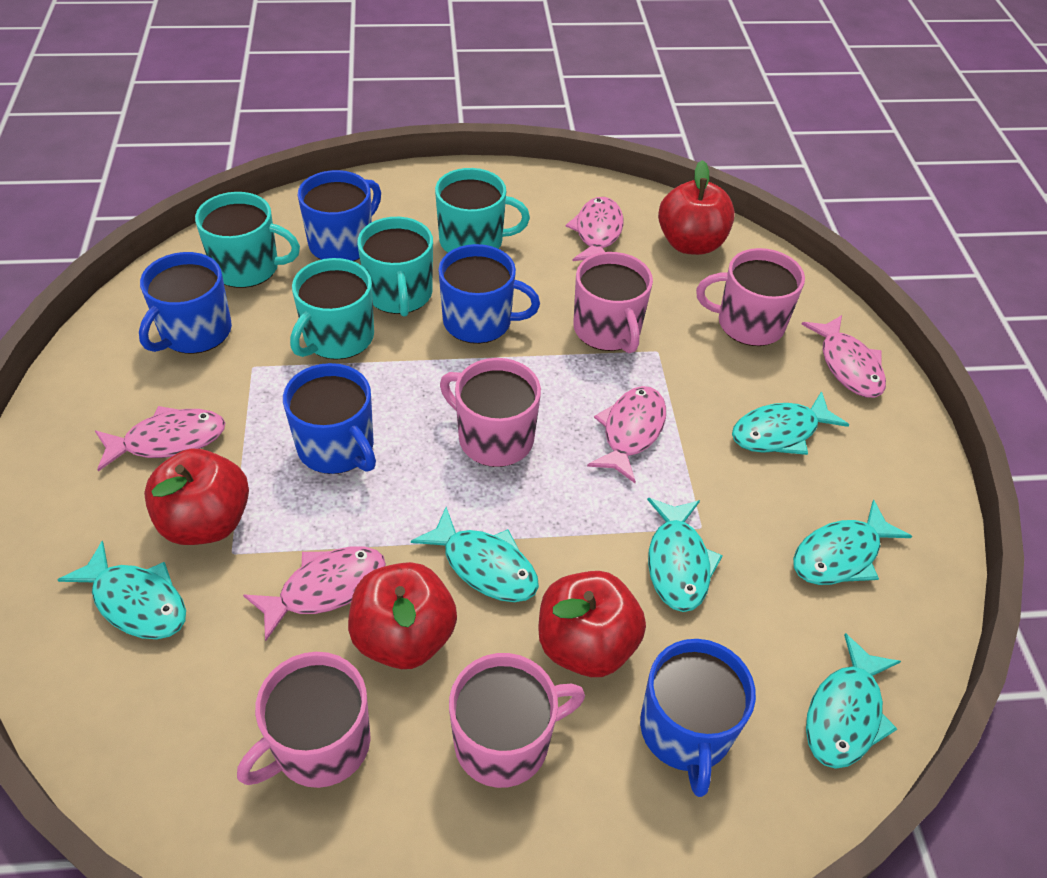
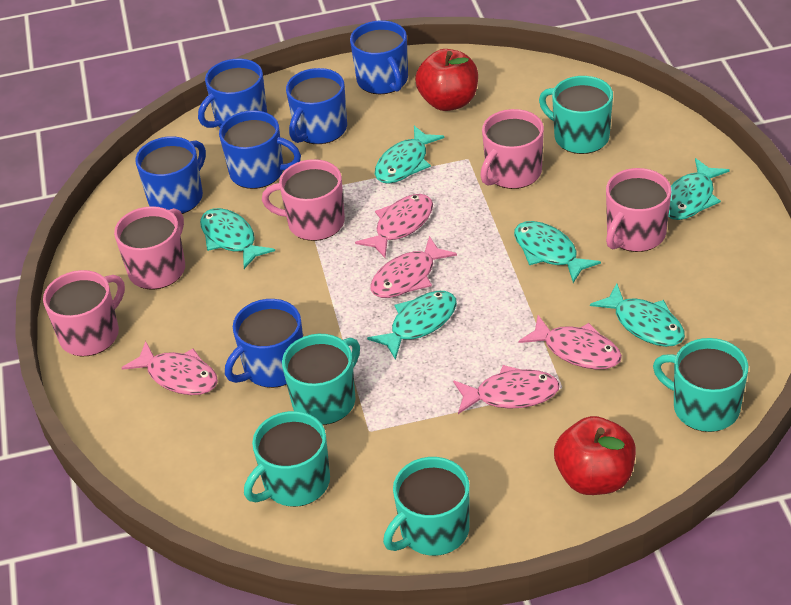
blue mug: 5 -> 6
red apple: 4 -> 2
turquoise mug: 4 -> 5

